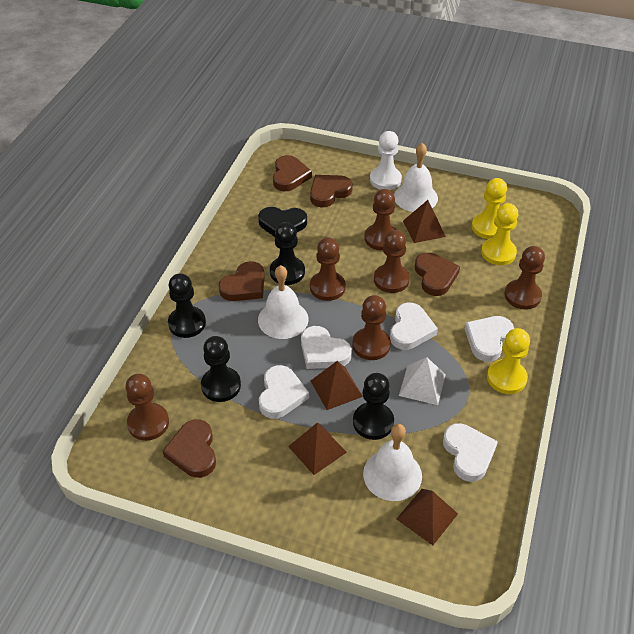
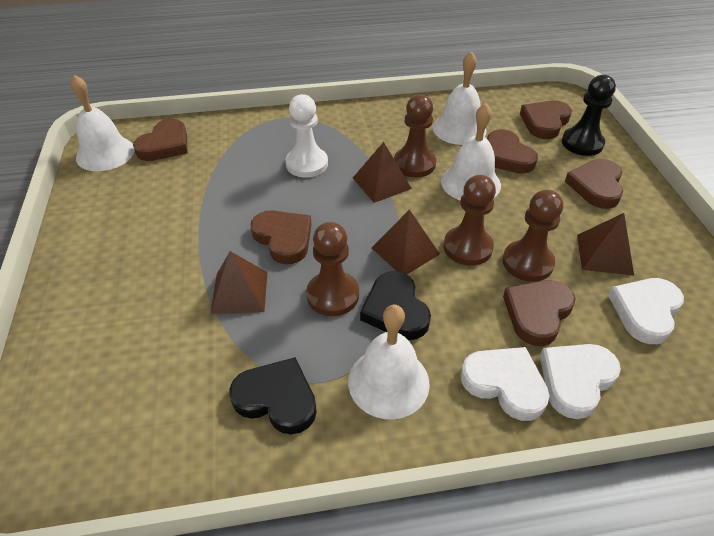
black heart: 1 -> 2
black pawn: 4 -> 1
brown heart: 5 -> 6
brown pawn: 6 -> 4
white bell: 3 -> 4
white heart: 5 -> 3
white pyramid: 1 -> 0
yellow pawn: 3 -> 0

